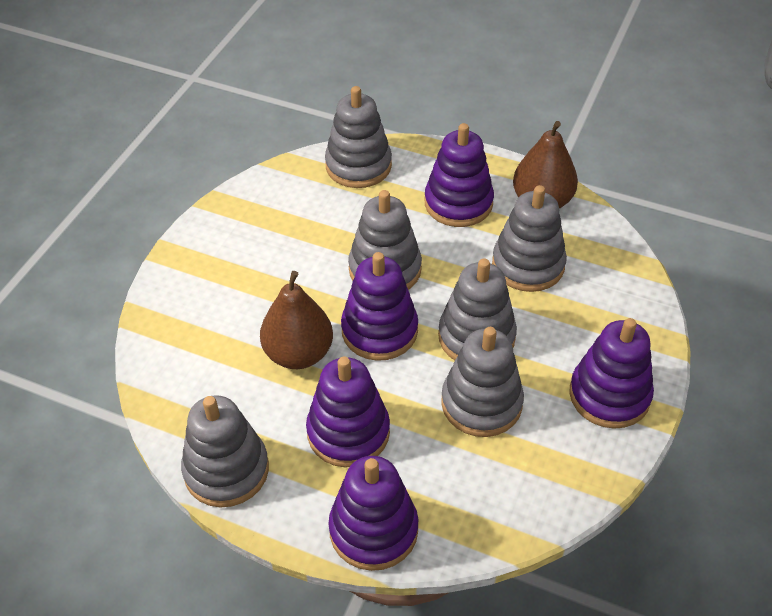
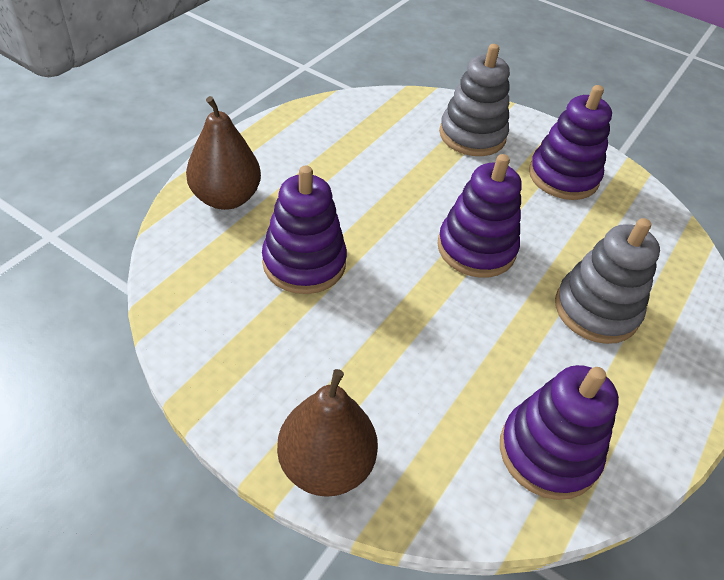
grey stacking toy: 6 -> 2
purple stacking toy: 5 -> 4

